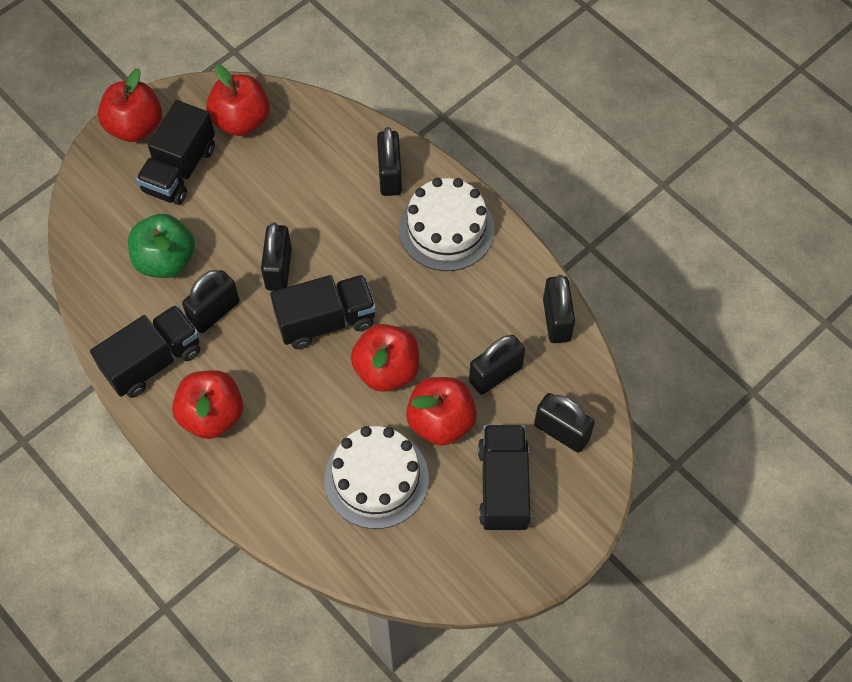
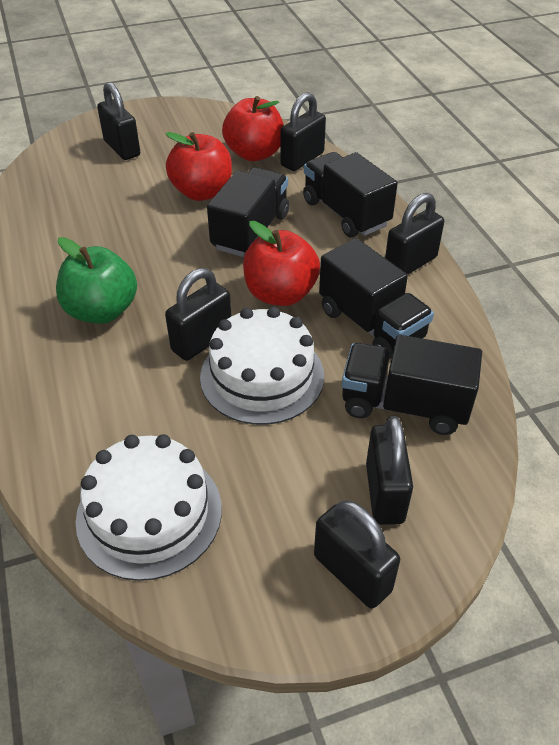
red apple: 5 -> 3

